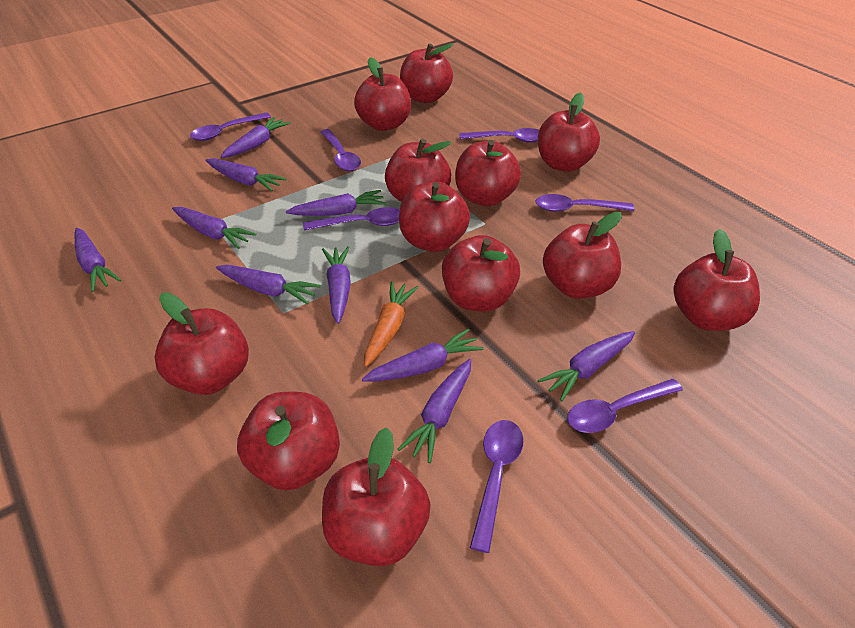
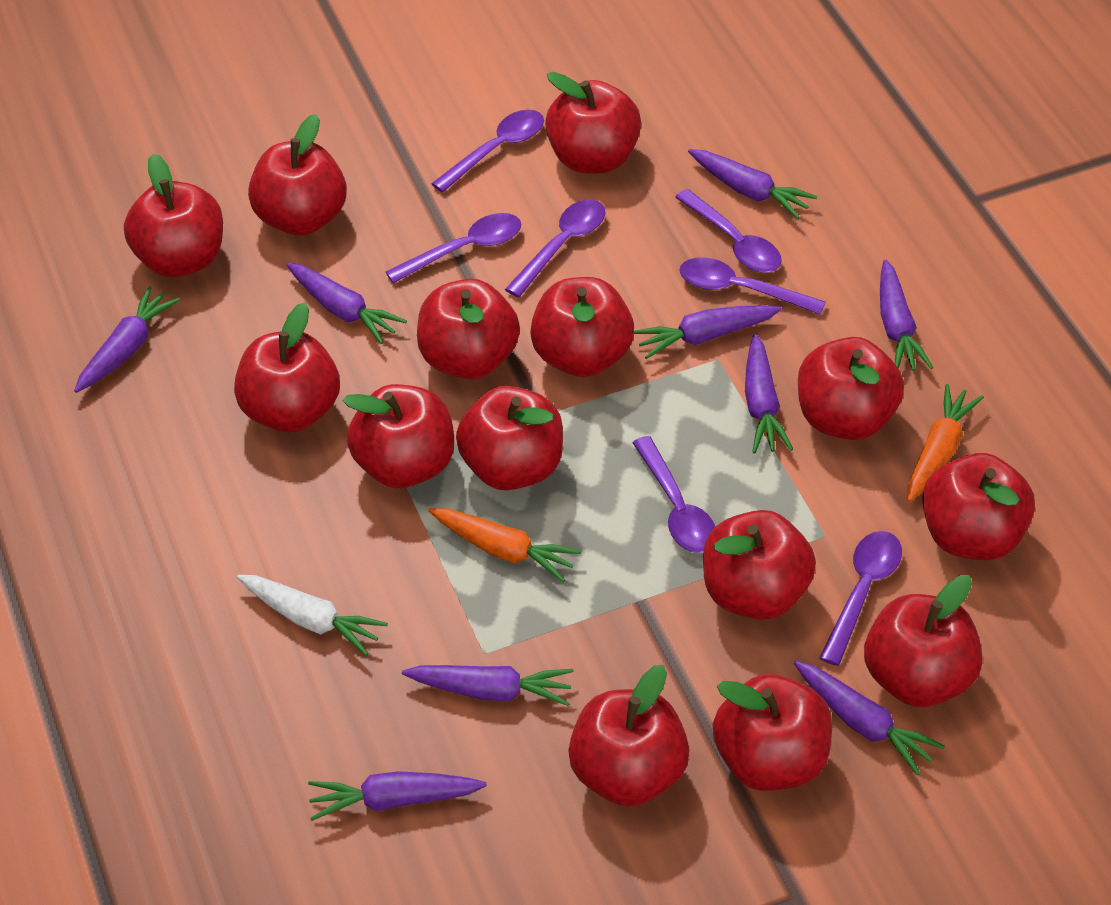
orange carrot: 1 -> 2
purple carrot: 10 -> 9
red apple: 12 -> 14
white carrot: 0 -> 1

